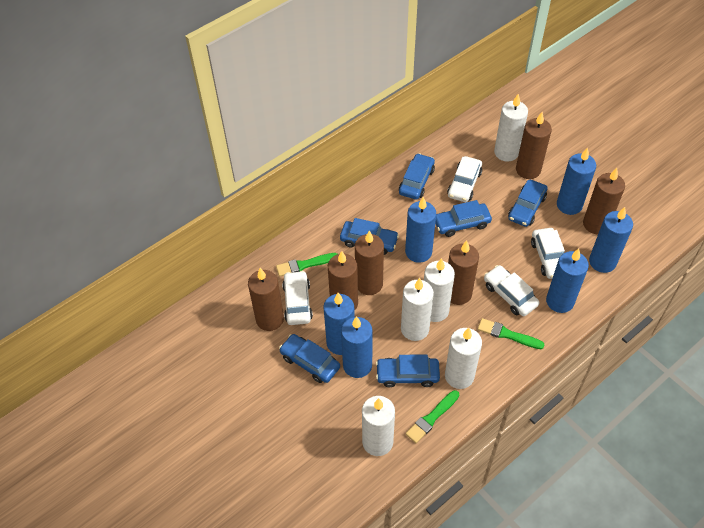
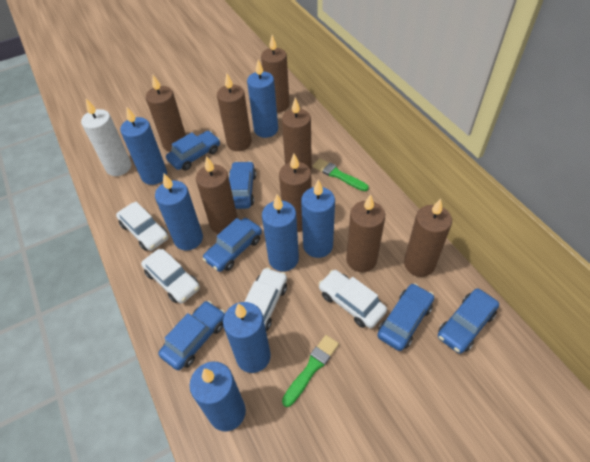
blue candle: 6 -> 7
brown candle: 6 -> 8
green brush: 3 -> 2
white candle: 5 -> 1

